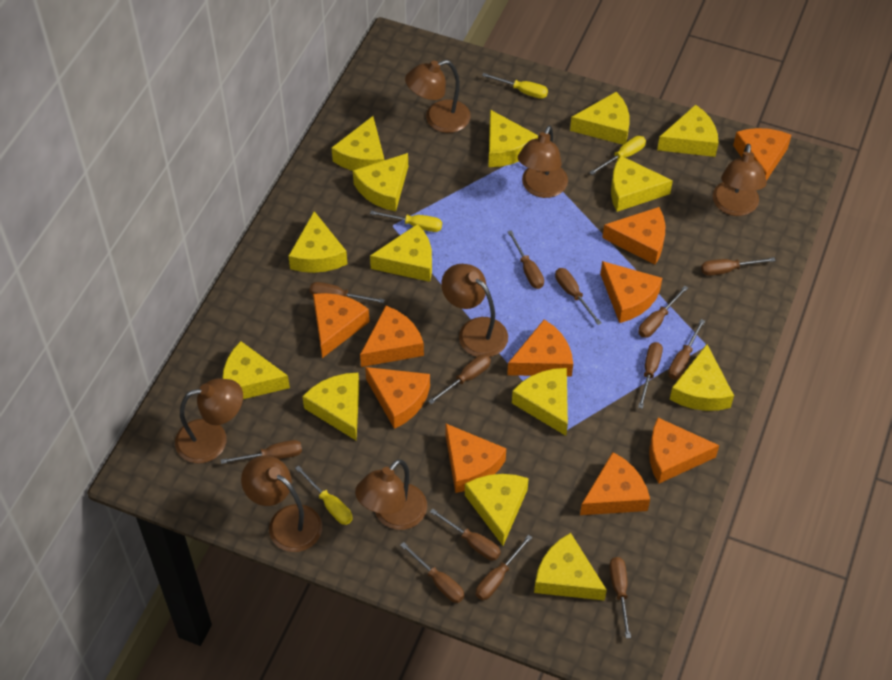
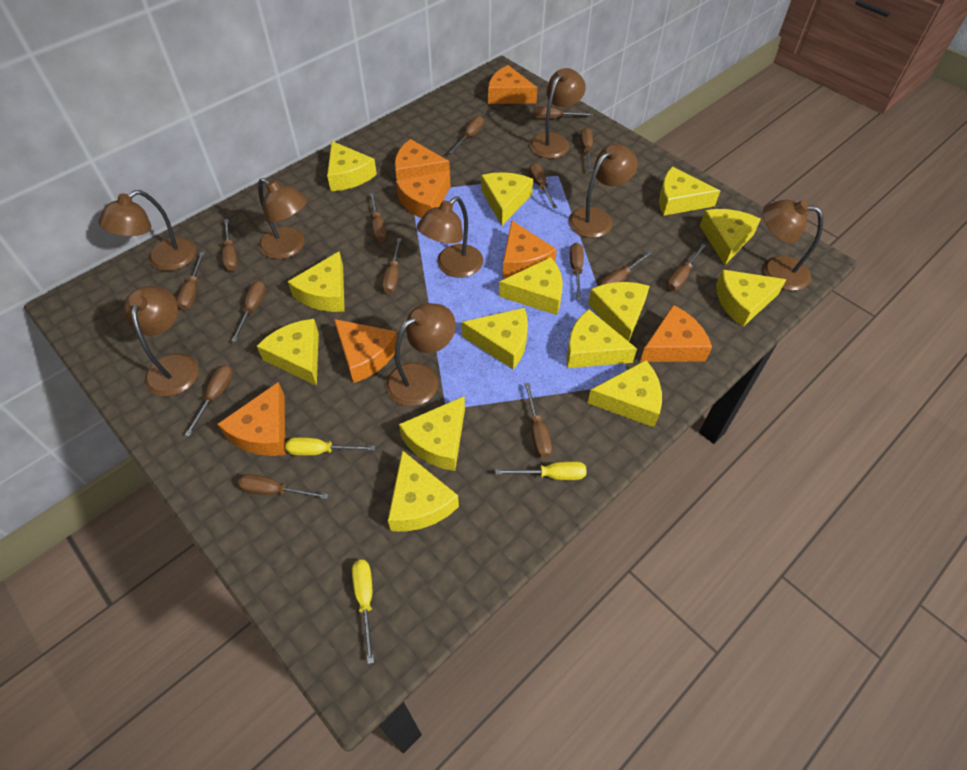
brown lamp: 7 -> 8
brown screwdriver: 13 -> 15
orange cheese: 10 -> 7
yellow screwdriver: 4 -> 3

